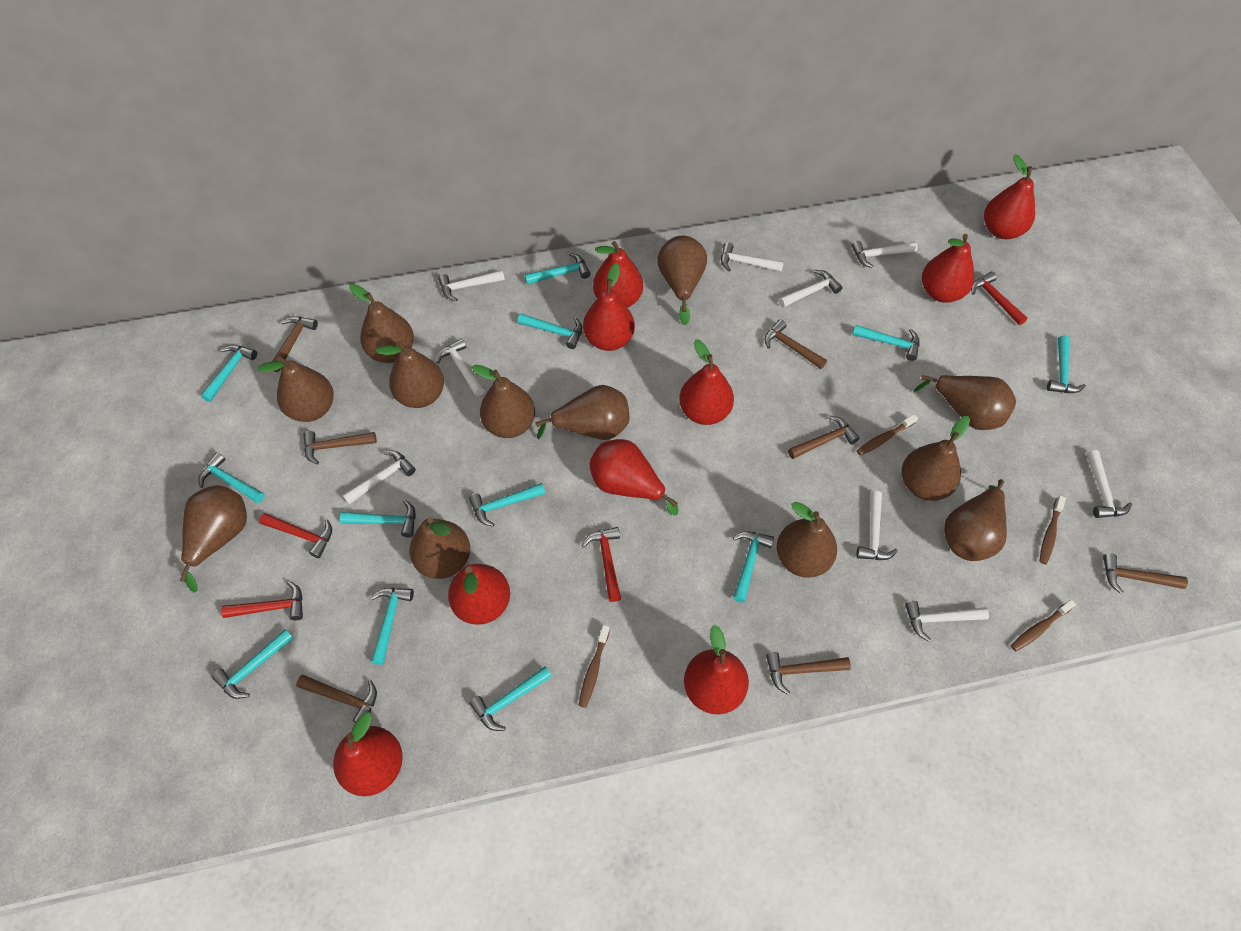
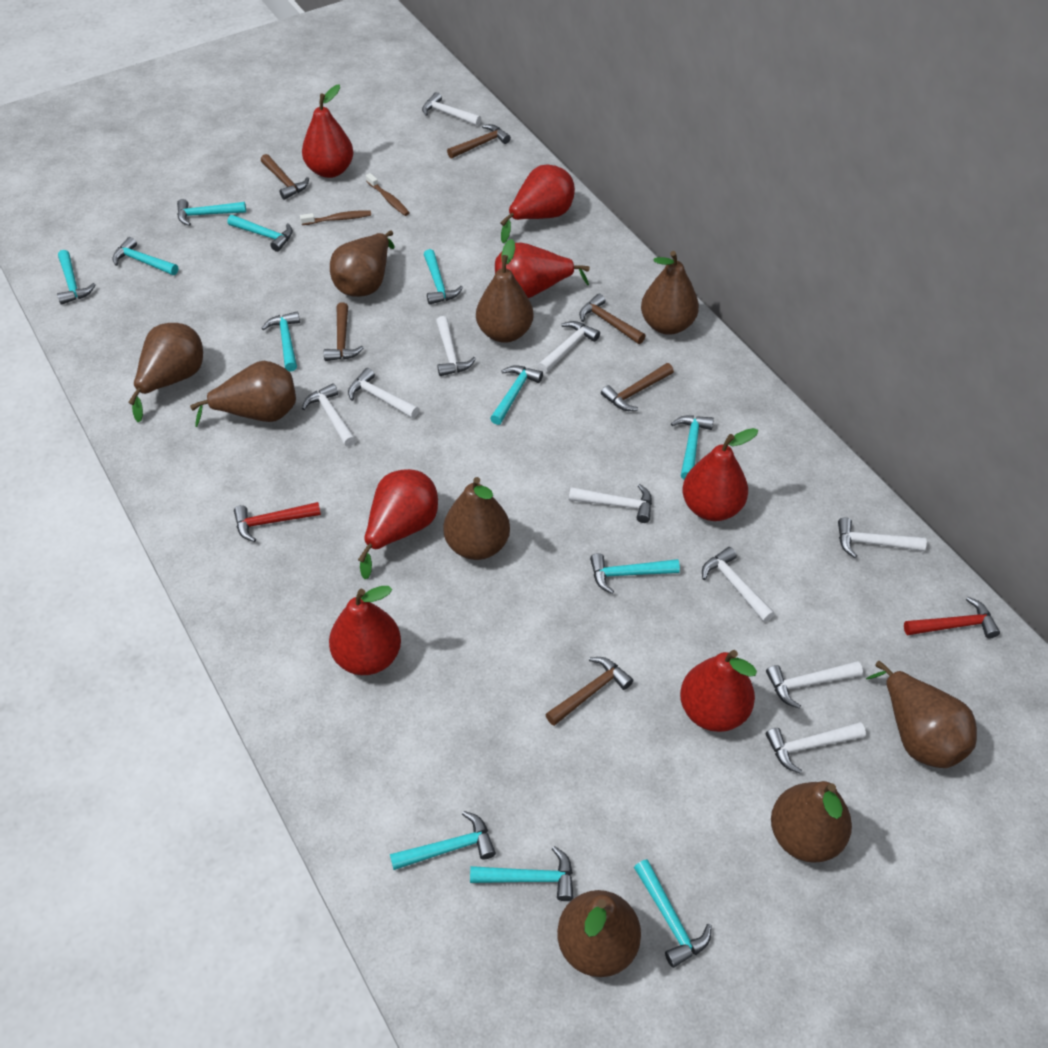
brown hammer: 7 -> 6
brown pear: 12 -> 9
brown toothbrush: 4 -> 2
red hammer: 4 -> 2
red pear: 9 -> 7
white hammer: 9 -> 10

